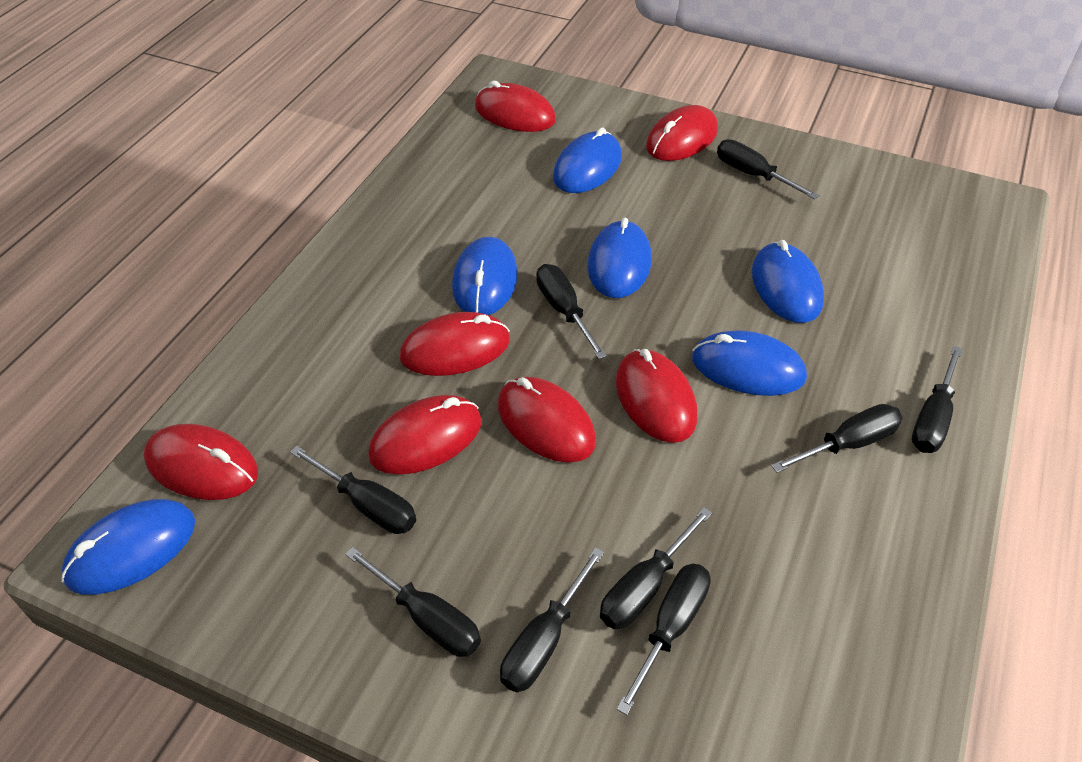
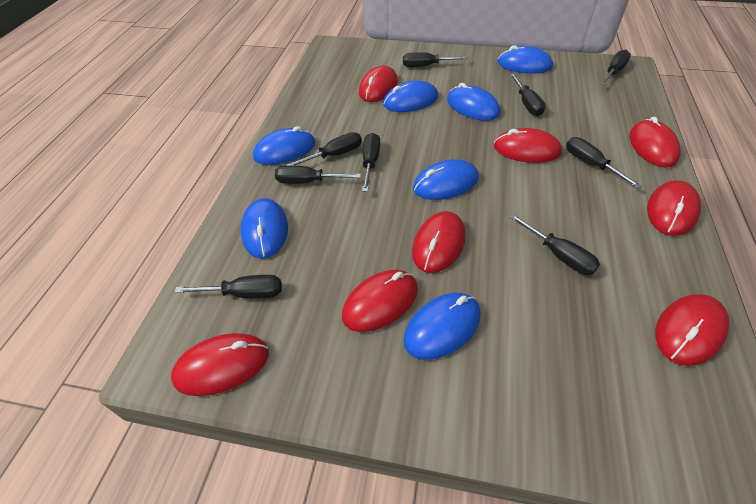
blue mouse: 6 -> 7
red mouse: 7 -> 8

